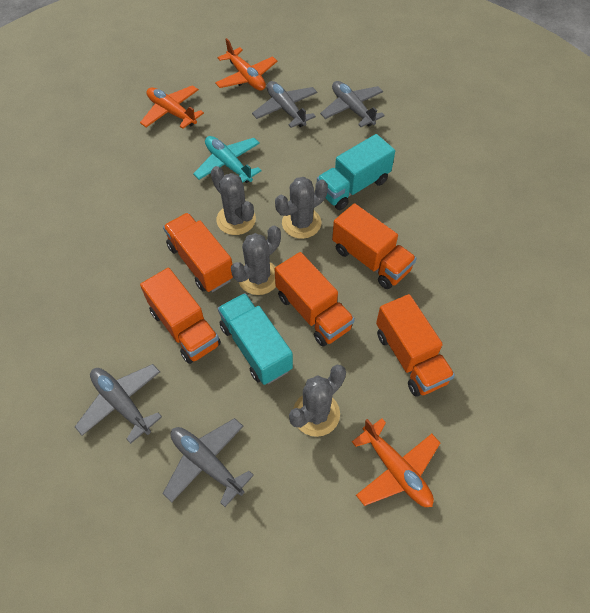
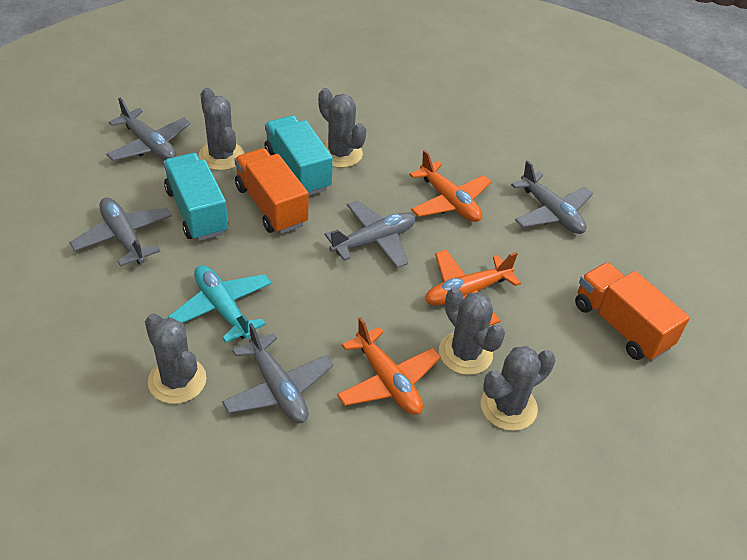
grey cactus: 4 -> 5
grey plane: 4 -> 5
orange truck: 5 -> 2

